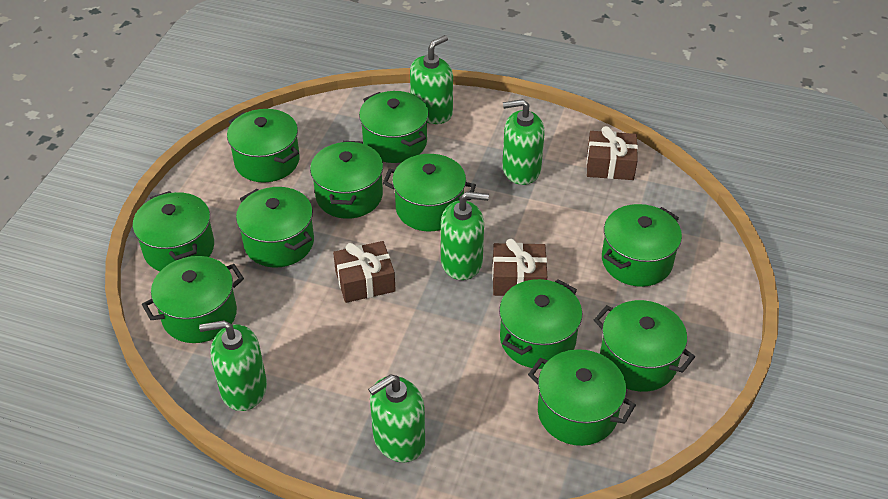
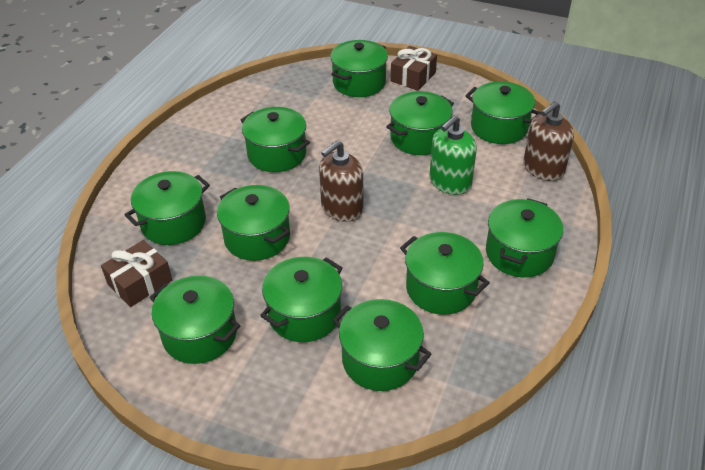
brown gift: 3 -> 2
brown soap dispenser: 0 -> 2
green soap dispenser: 5 -> 1

